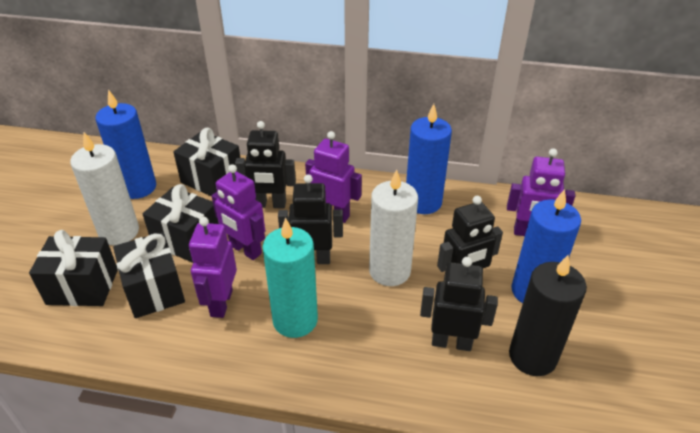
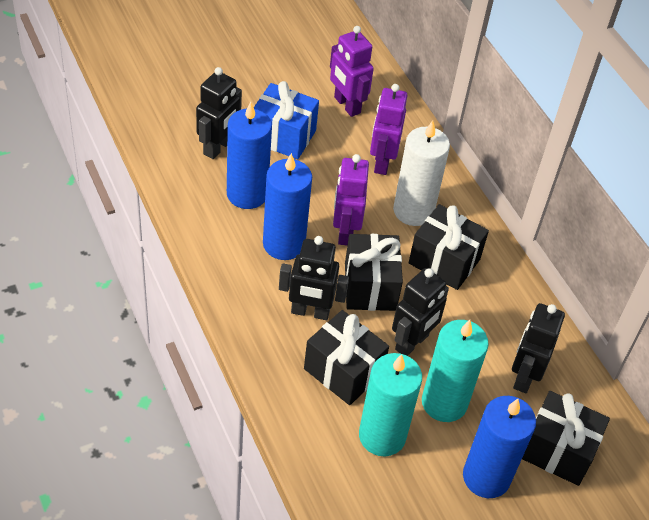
black candle: 1 -> 0
blue gift: 0 -> 1
purple robot: 4 -> 3
turquoise candle: 1 -> 2
white candle: 2 -> 1

